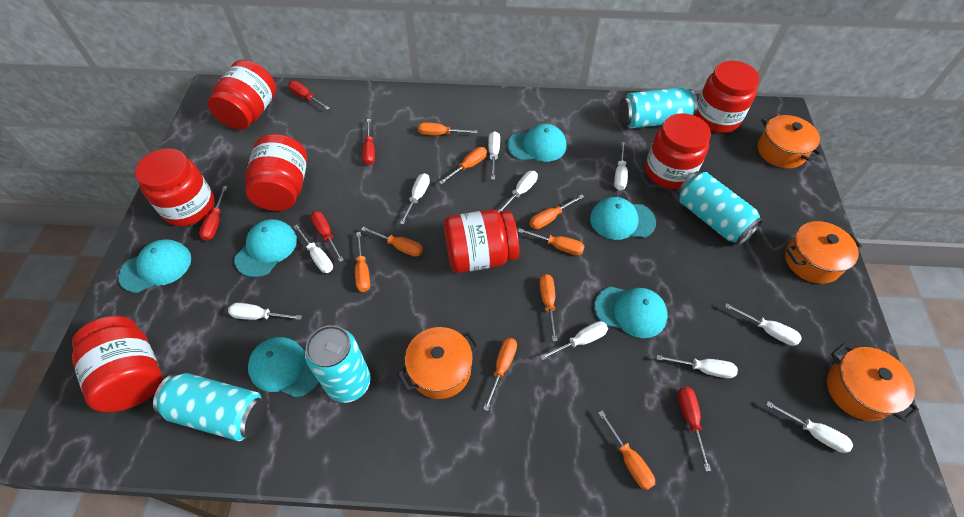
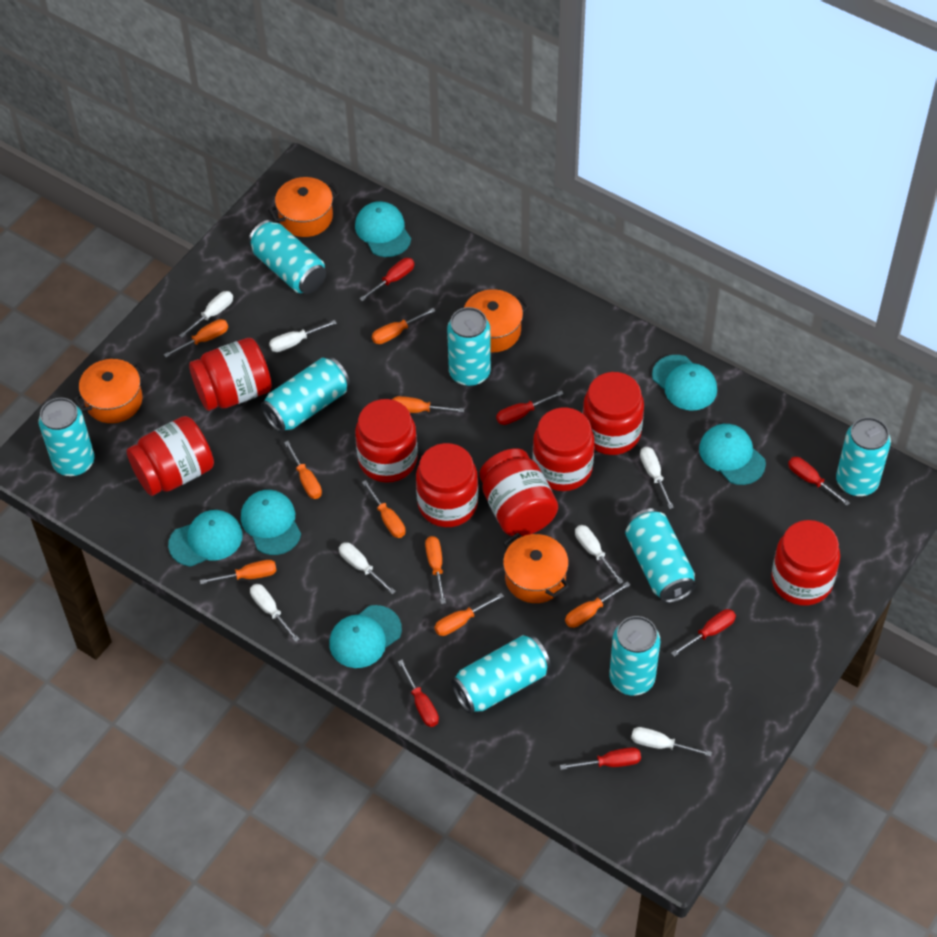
red jar: 7 -> 8
red screwdriver: 5 -> 6
turquoise can: 4 -> 8
white screwdriver: 10 -> 7

